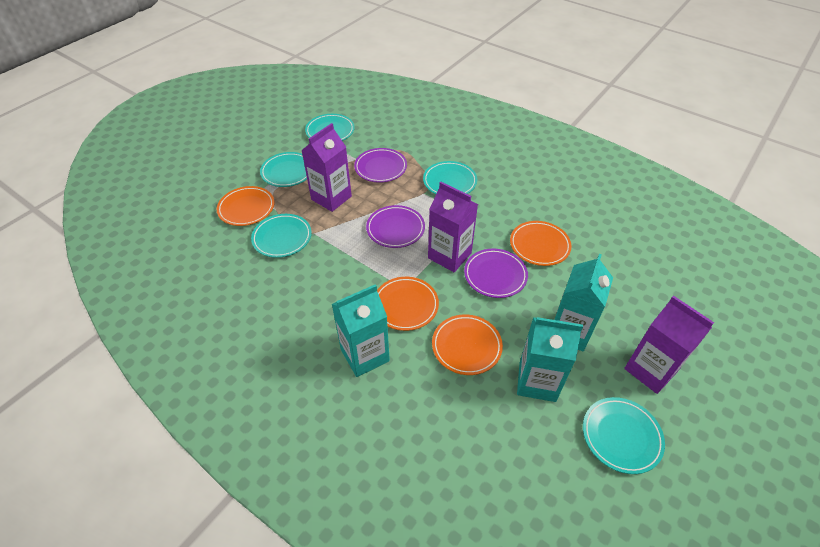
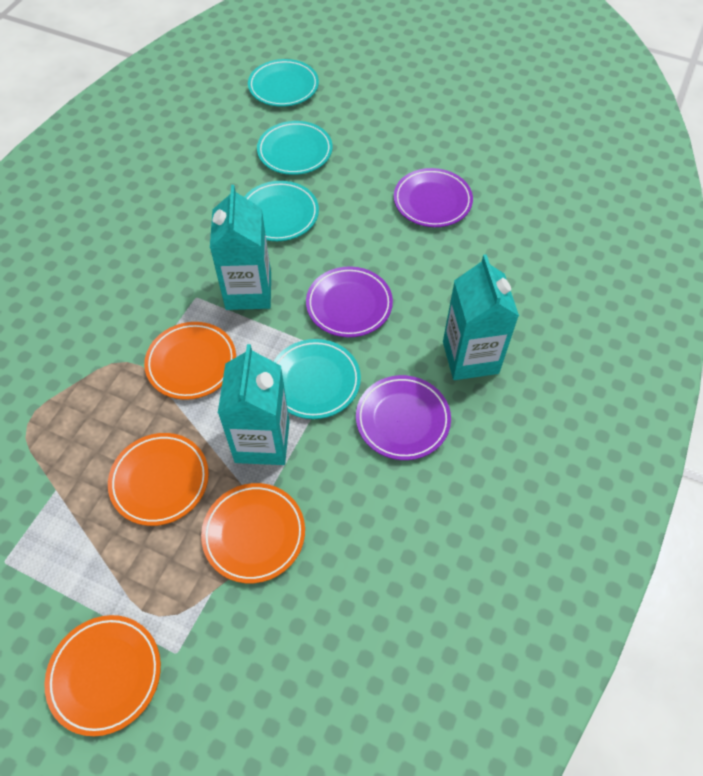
purple carton: 3 -> 0
turquoise plate: 5 -> 4

